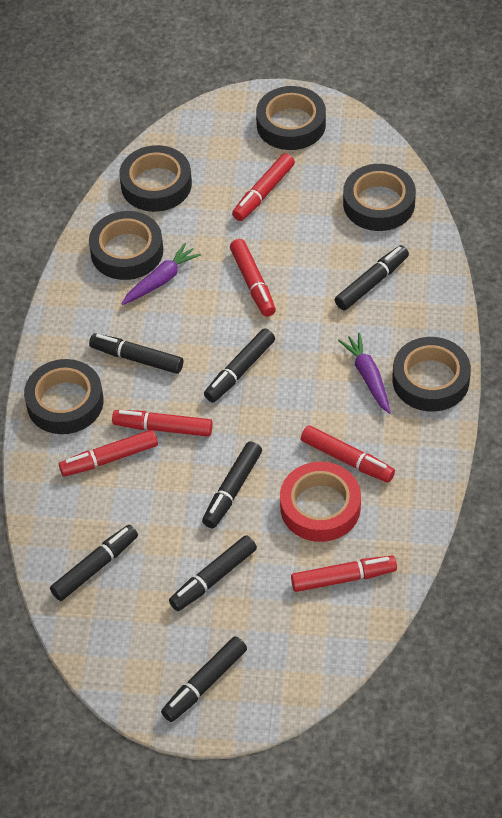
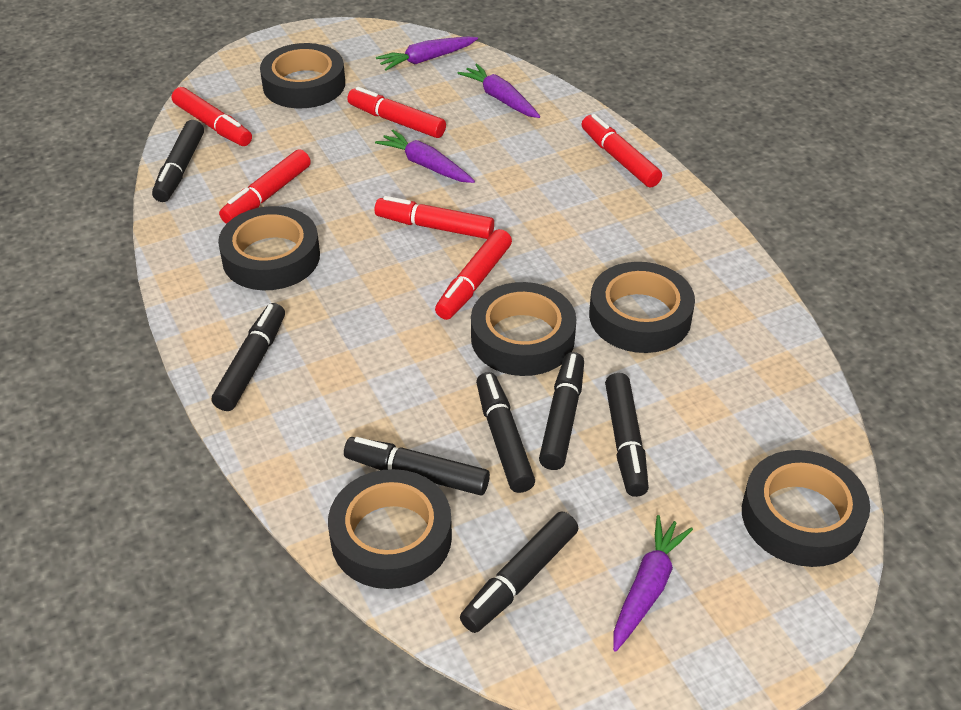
purple carrot: 2 -> 4
red tape: 1 -> 0

